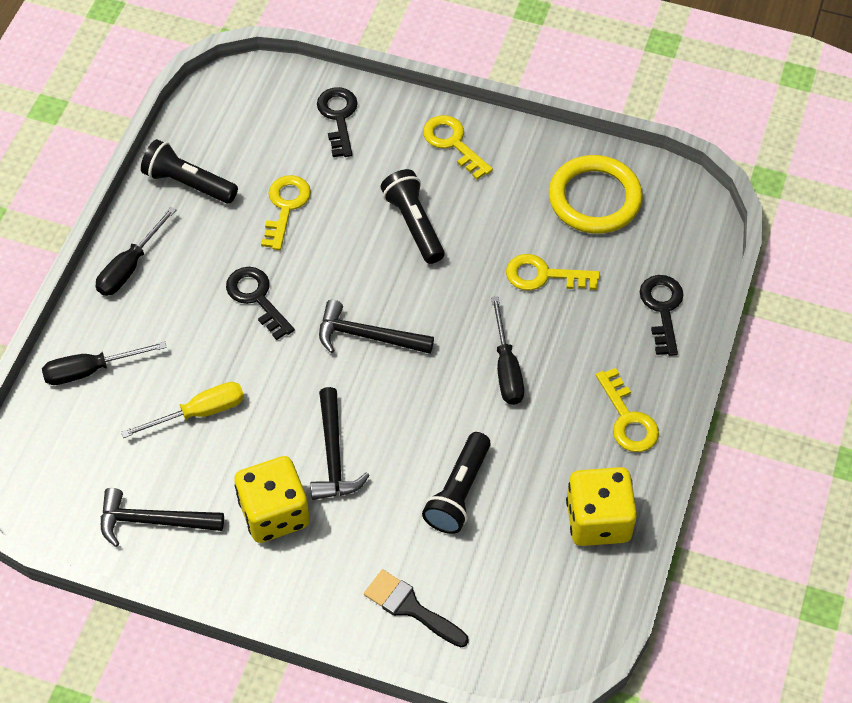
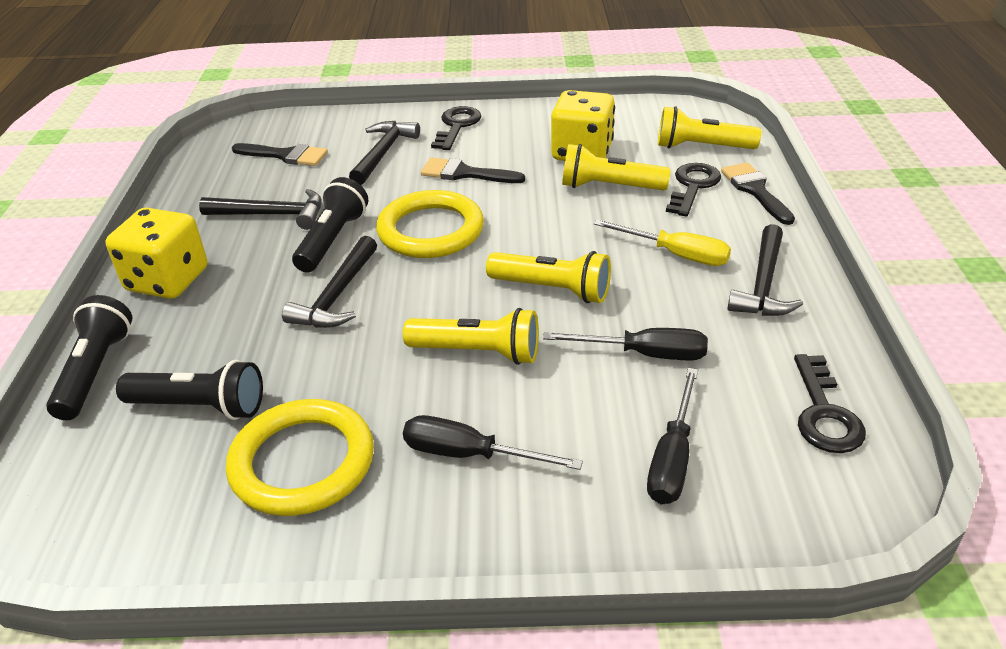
black brush: 1 -> 3
black hammer: 3 -> 4
yellow flashlight: 0 -> 4
yellow key: 4 -> 0
yellow ring: 1 -> 2

